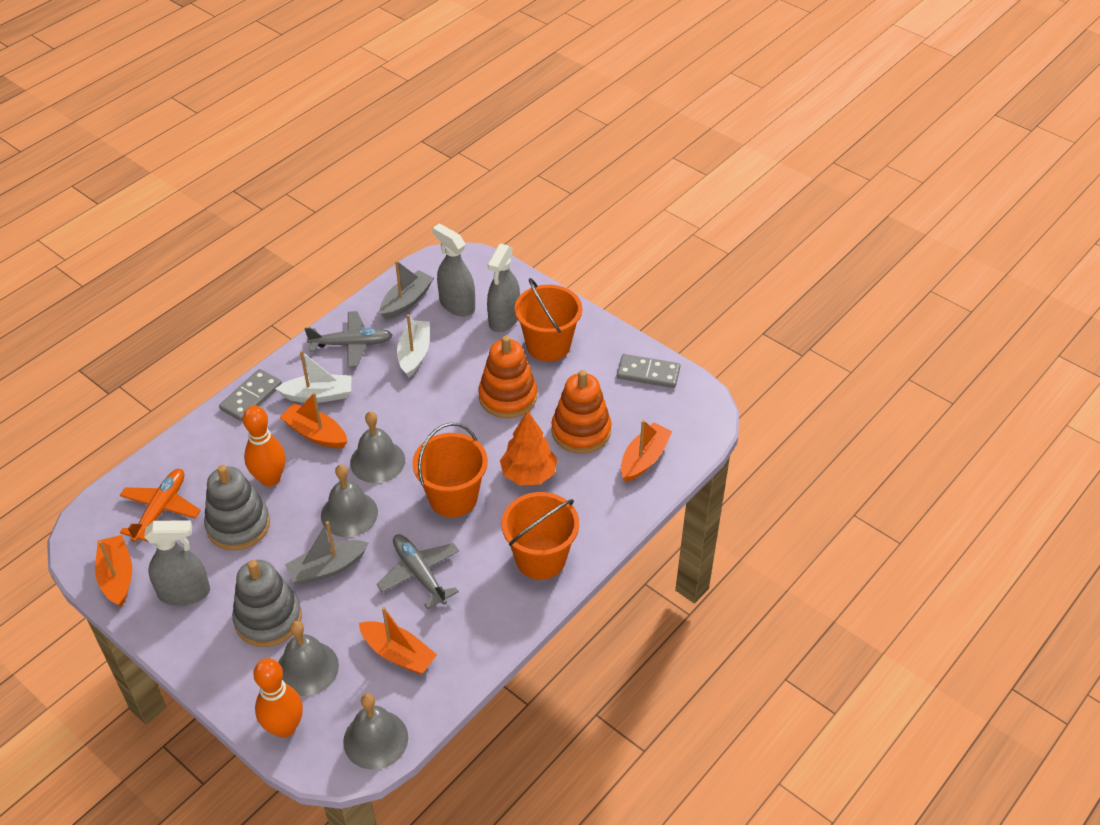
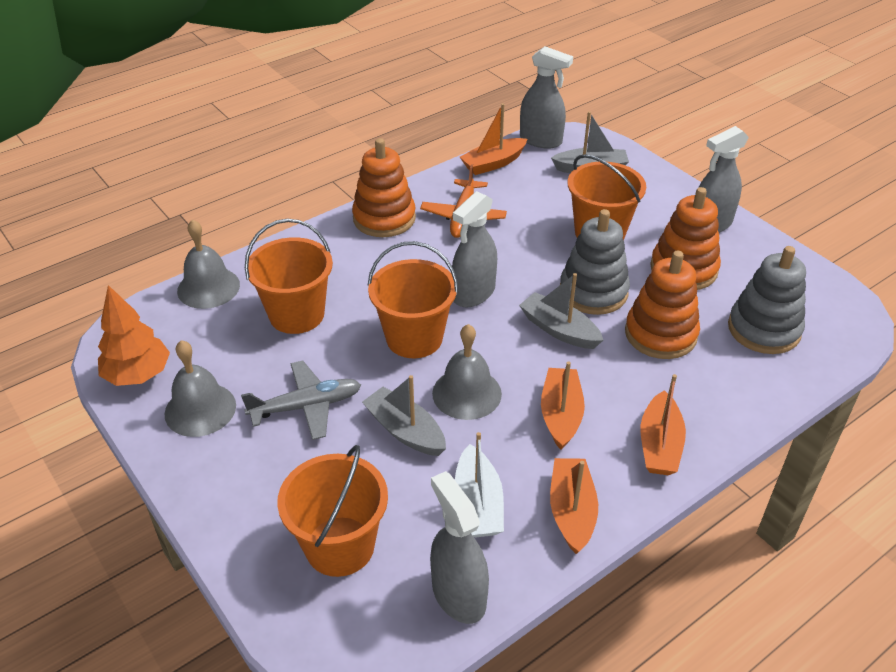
grey bell: 4 -> 3
grey boat: 2 -> 3
grey domino: 2 -> 0
grey plane: 2 -> 1
grey spray bottle: 3 -> 4
orange bowling pin: 2 -> 0
orange bucket: 3 -> 4
orange stacking toy: 2 -> 3
white boat: 2 -> 1

